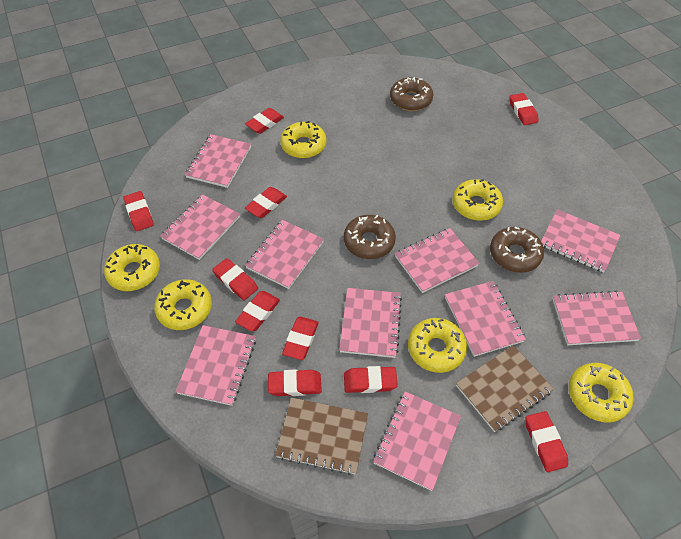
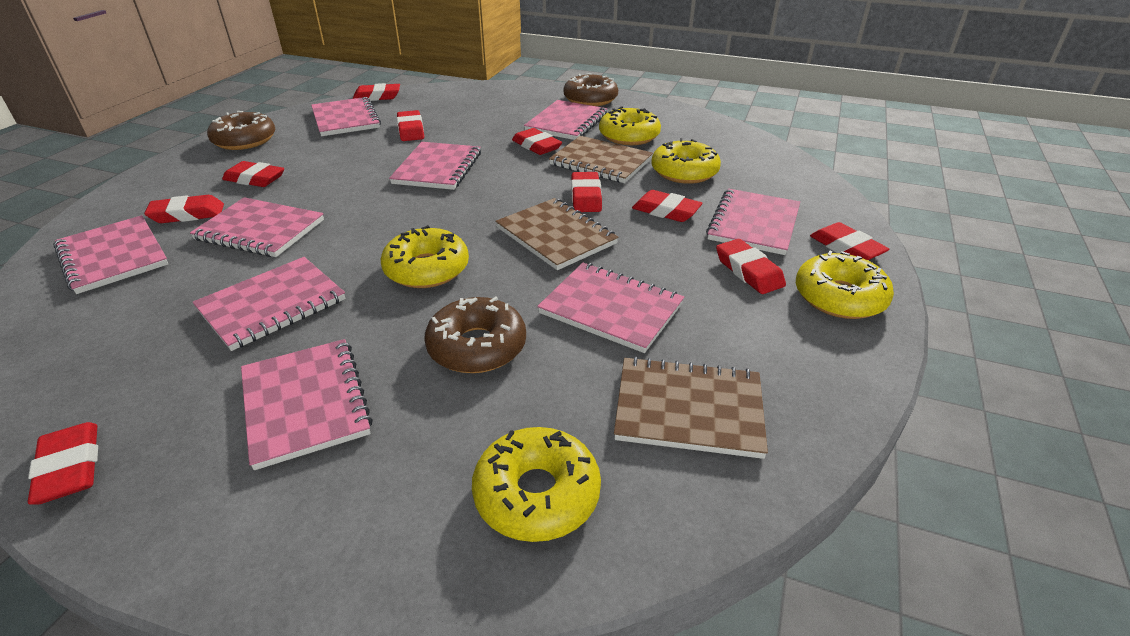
brown notebook: 2 -> 3
pink notebook: 10 -> 9
yellow donut: 6 -> 5

